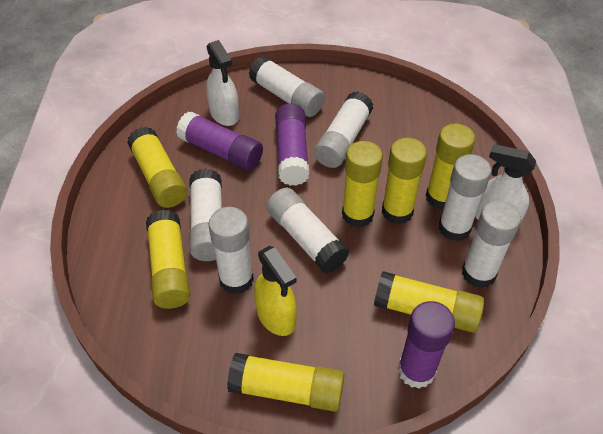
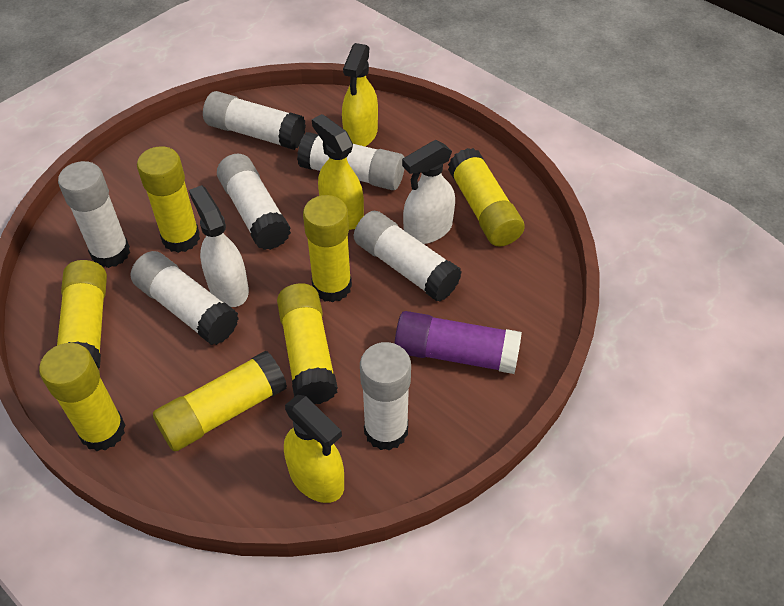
purple glue stick: 3 -> 1
yellow spray bottle: 1 -> 3

